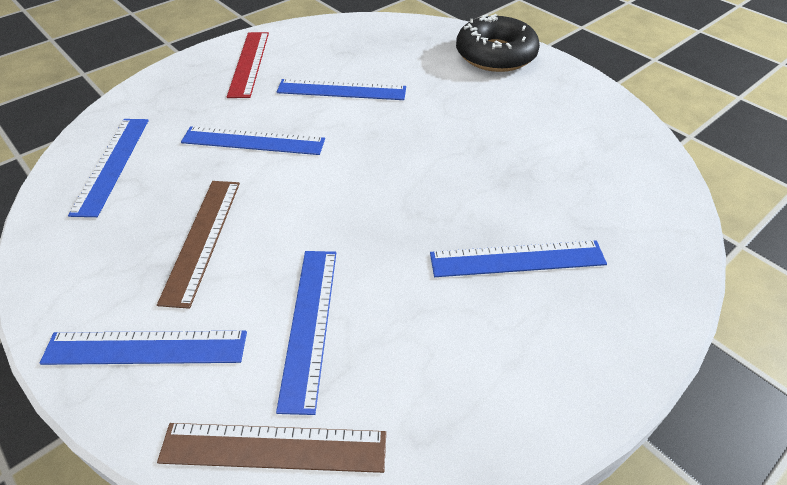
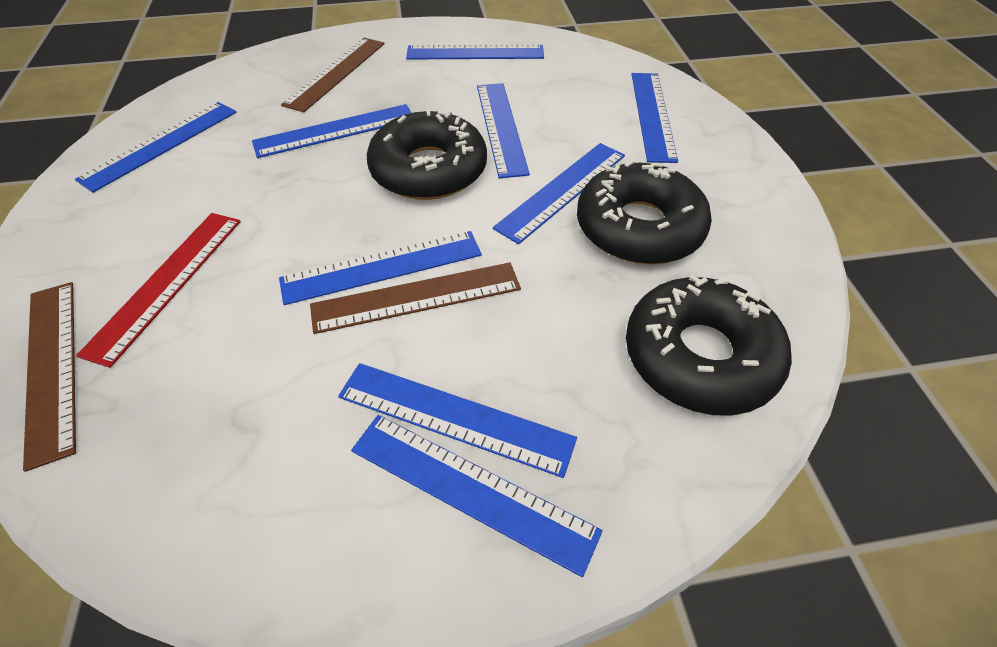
black donut: 1 -> 3
blue ruler: 6 -> 9
brown ruler: 2 -> 3

